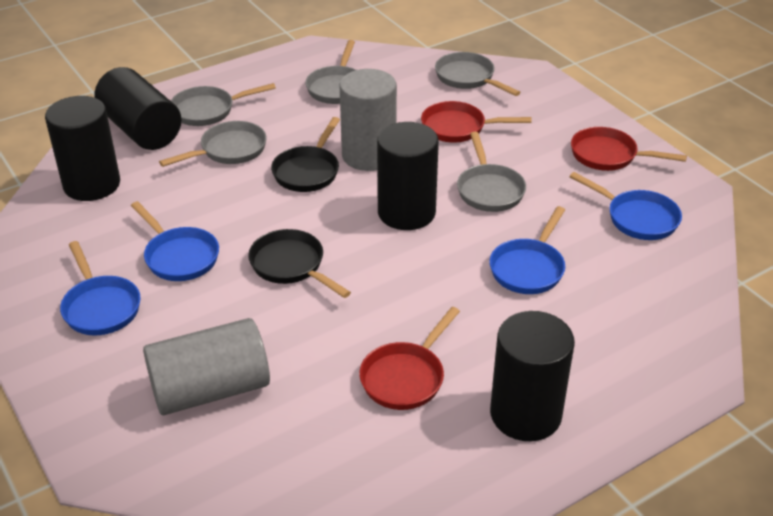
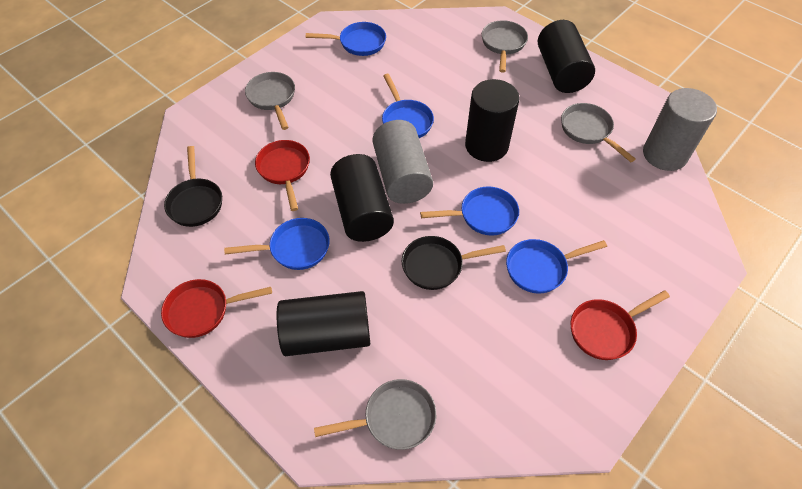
blue pan: 4 -> 5
grey pan: 5 -> 4

